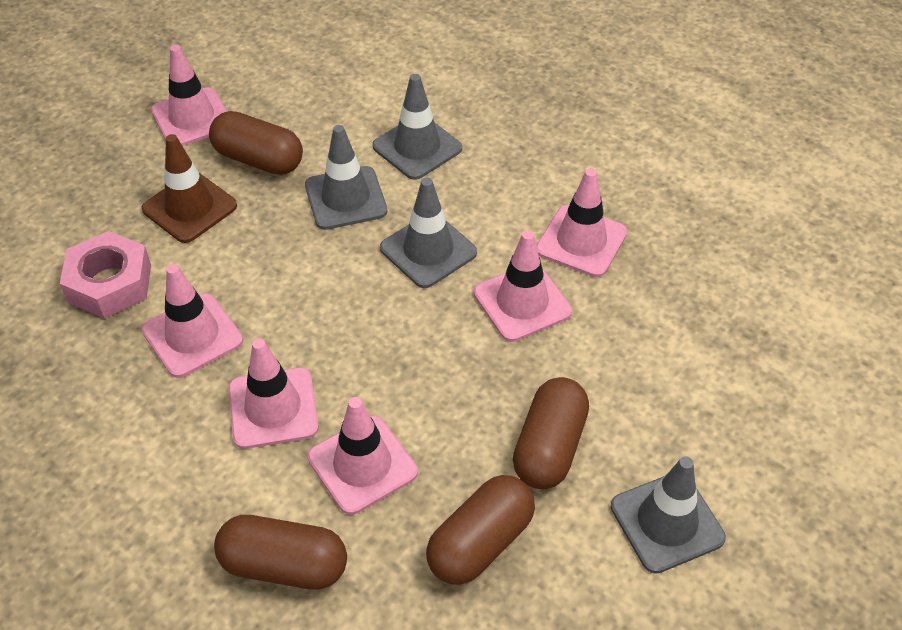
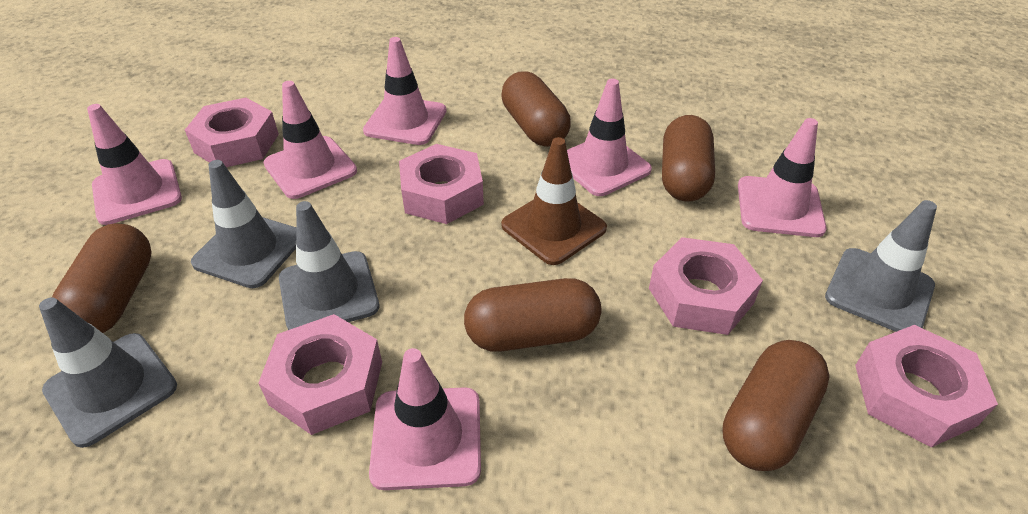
brown capsule: 4 -> 5
pink nut: 1 -> 5

